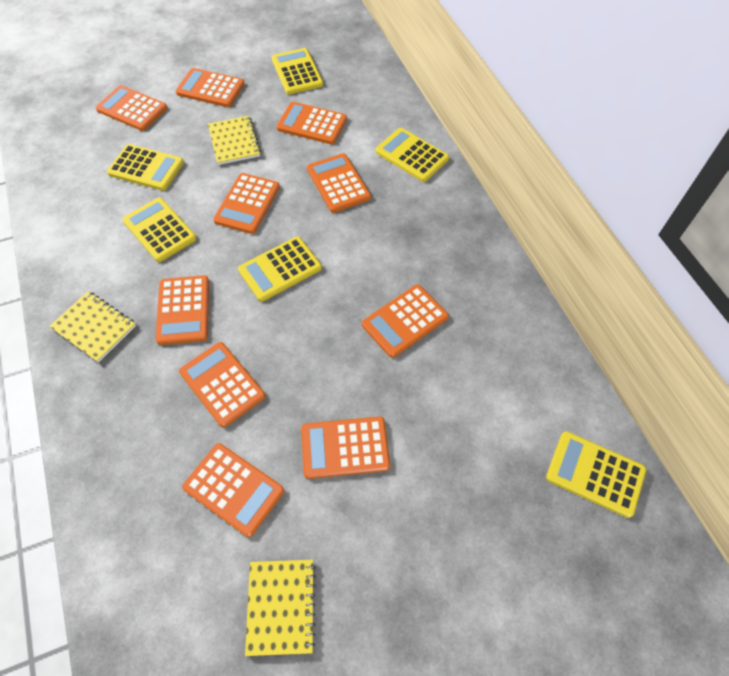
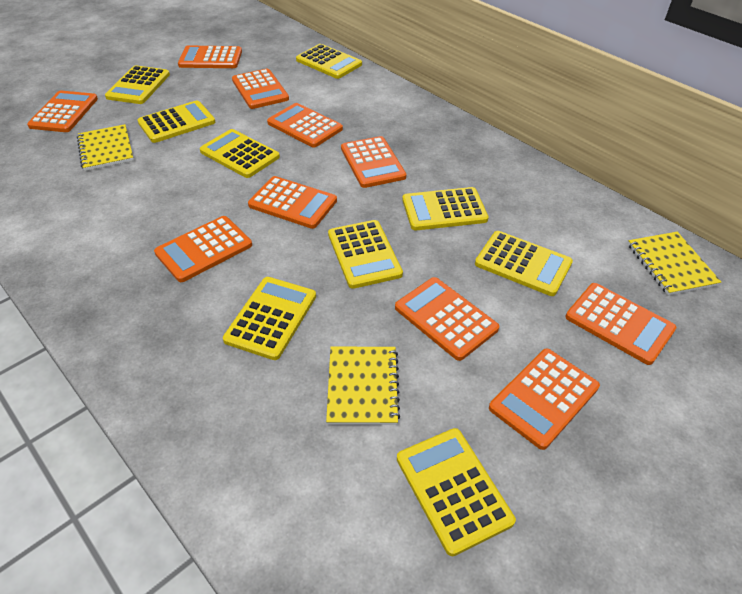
yellow calculator: 6 -> 9

